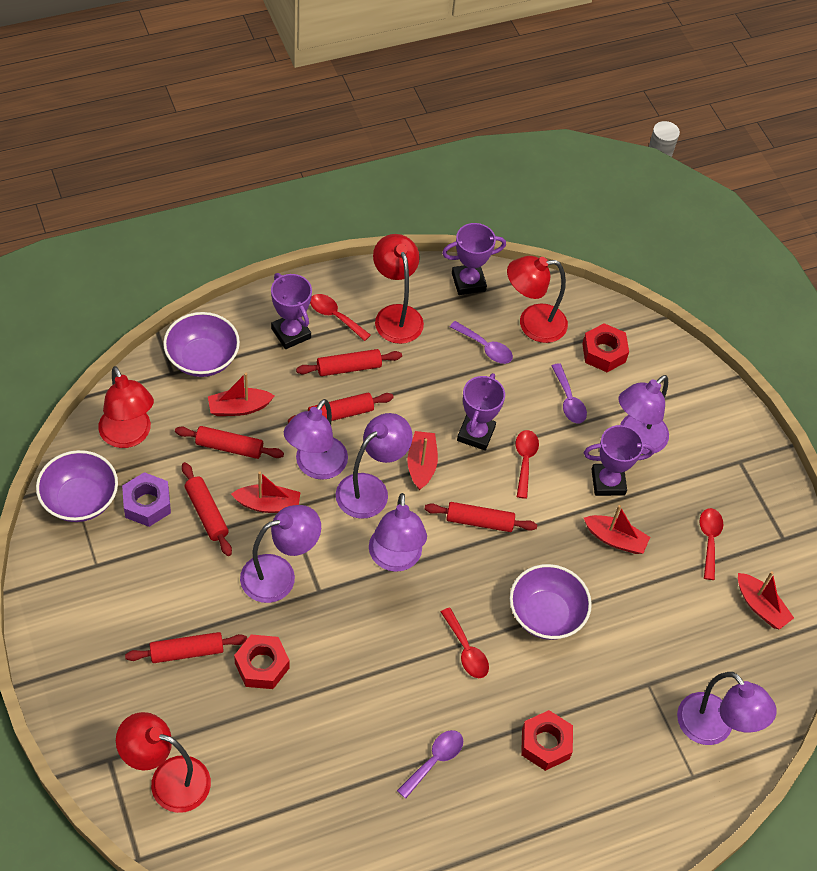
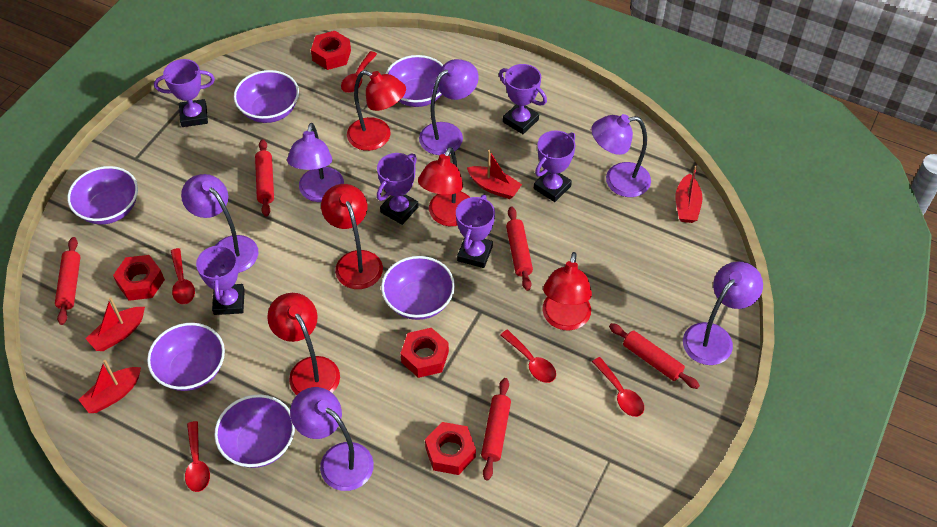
purple bowl: 3 -> 6
purple nut: 1 -> 0
purple spoon: 3 -> 0
purple trophy: 4 -> 6
red boat: 5 -> 4
red lamp: 4 -> 5
red nut: 3 -> 4
red rolling pin: 6 -> 5
red spoon: 4 -> 5

